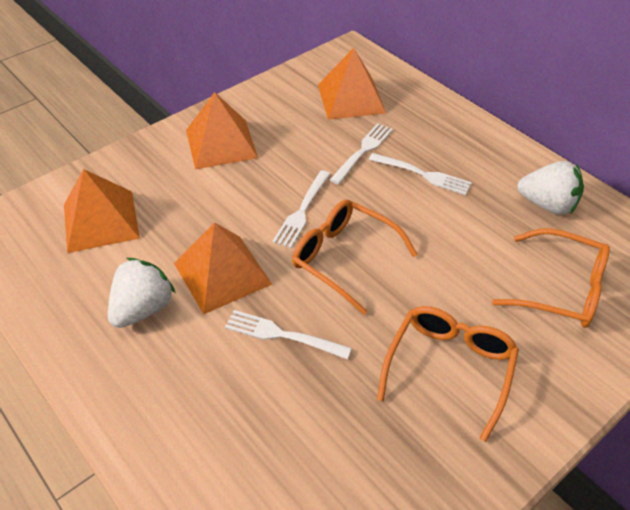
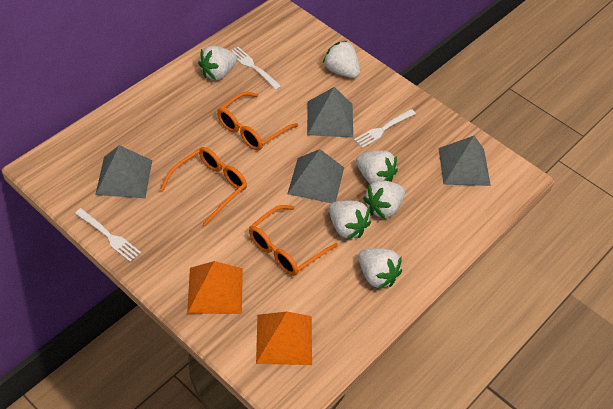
grey pyramid: 0 -> 4
orange pyramid: 4 -> 2
white fork: 4 -> 3
white strawberry: 2 -> 6

